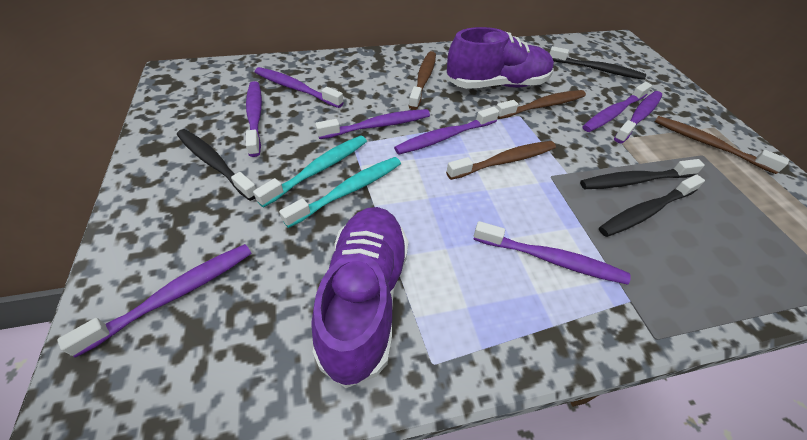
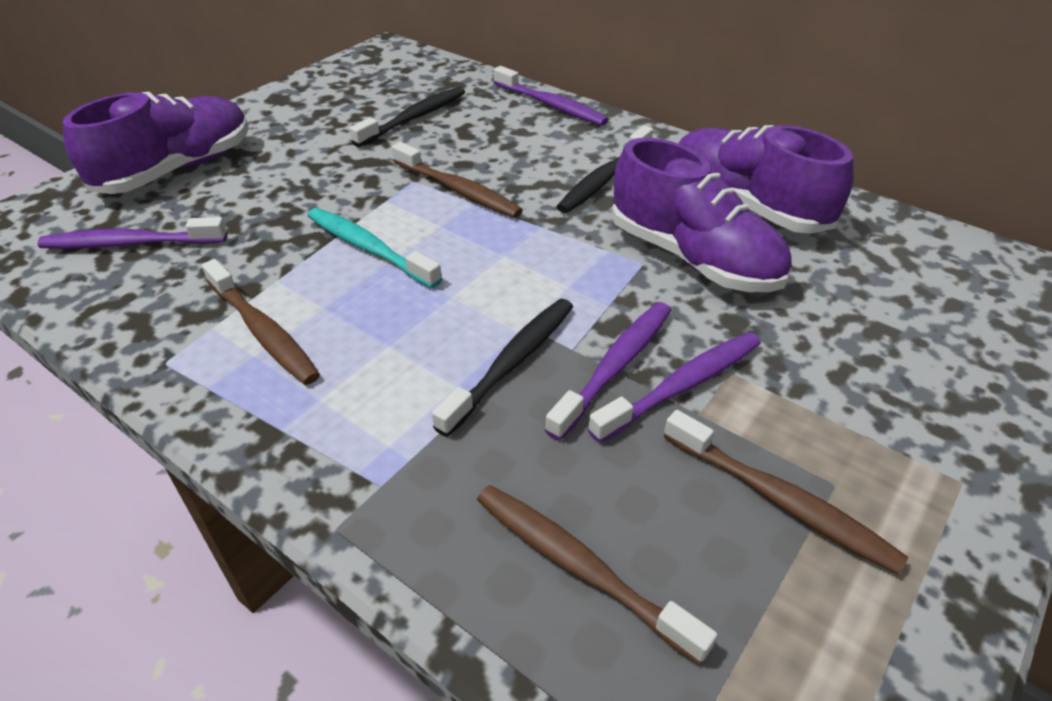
black toothbrush: 4 -> 3
purple shoe: 2 -> 3
purple toothbrush: 8 -> 4
turquoise toothbrush: 2 -> 1

